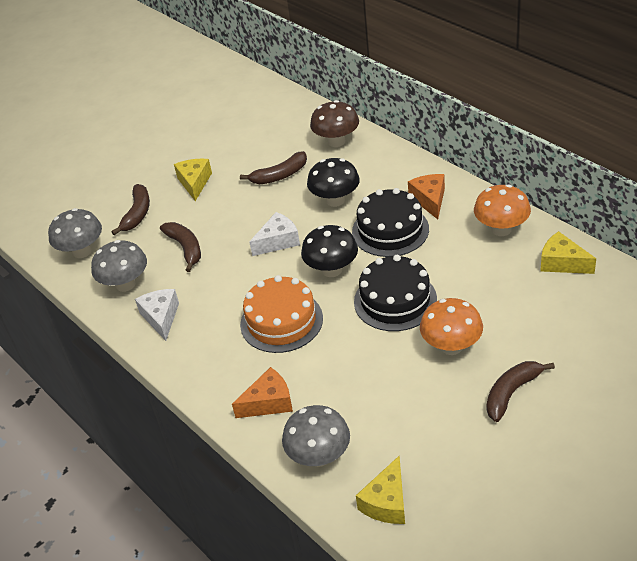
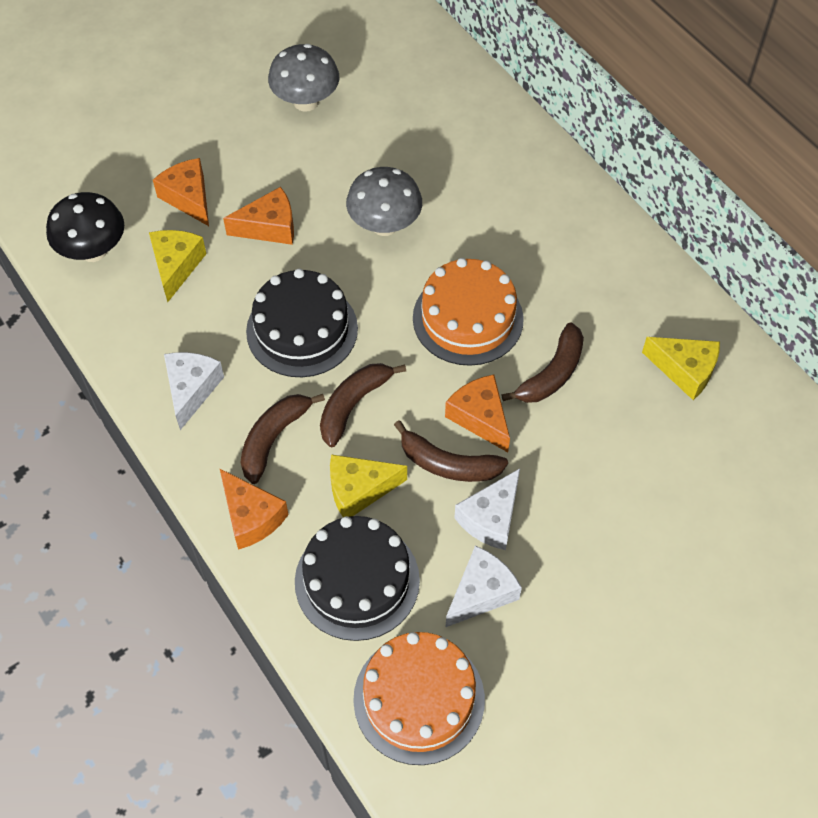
black mushroom: 2 -> 1
brown mushroom: 1 -> 0
grey mushroom: 3 -> 2
orange cake: 1 -> 2
orange cheese: 2 -> 4
orange mushroom: 2 -> 0
white cheese: 2 -> 3

